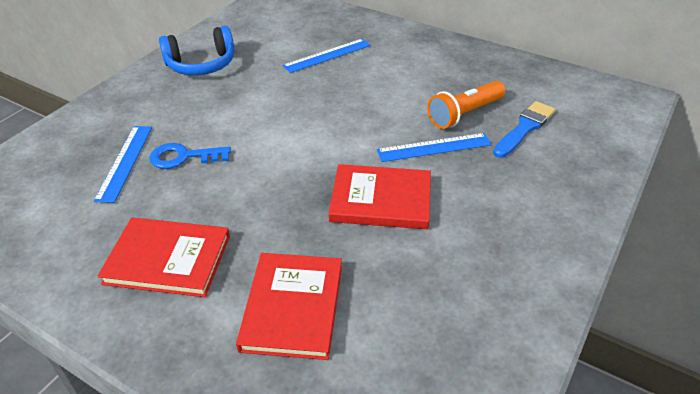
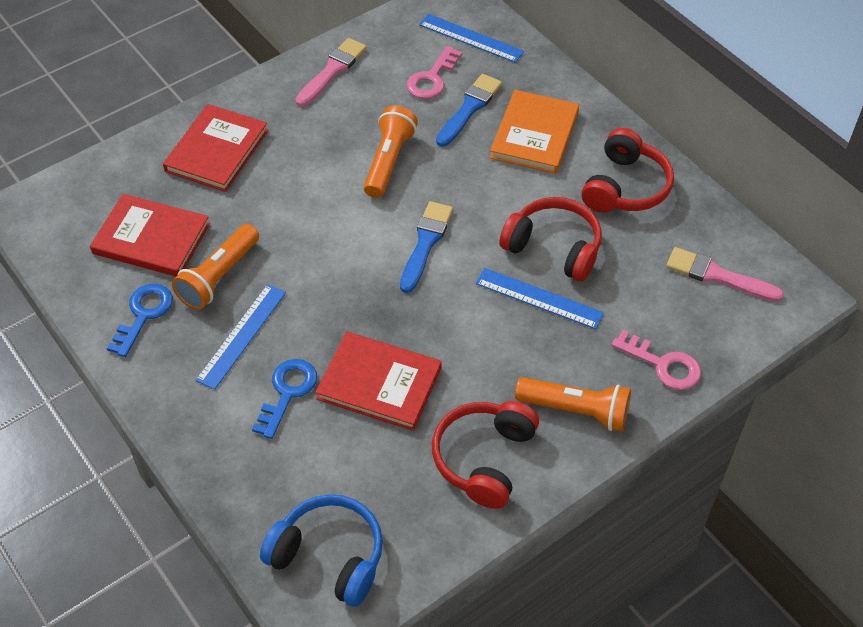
blue brush: 1 -> 2
blue key: 1 -> 2
orange book: 0 -> 1
orange flashlight: 1 -> 3
pink brush: 0 -> 2
pink key: 0 -> 2
red headphones: 0 -> 3

